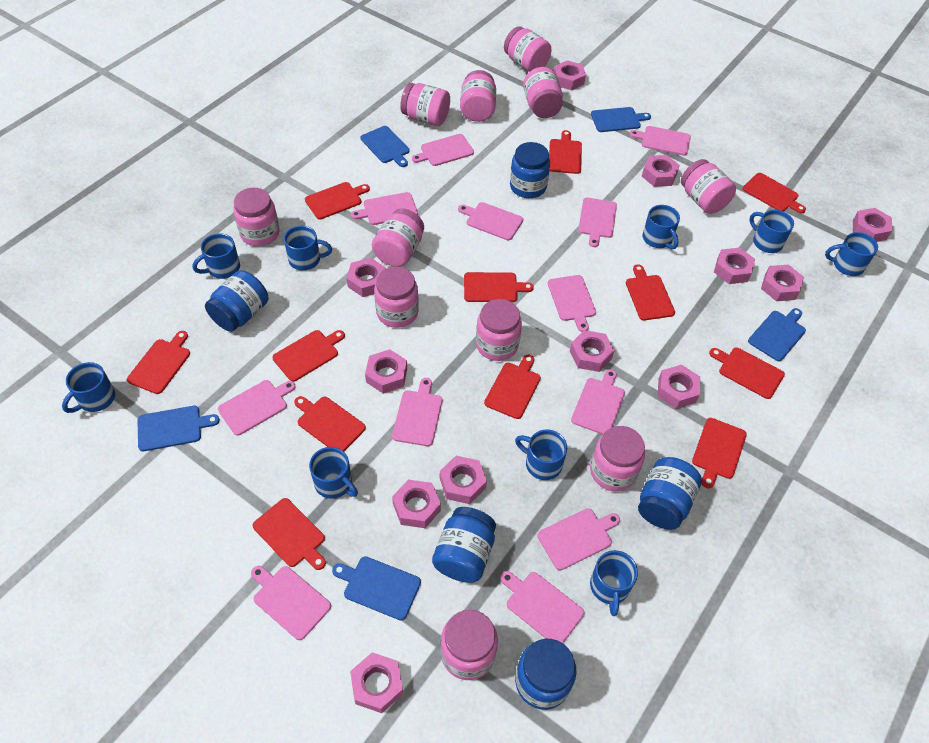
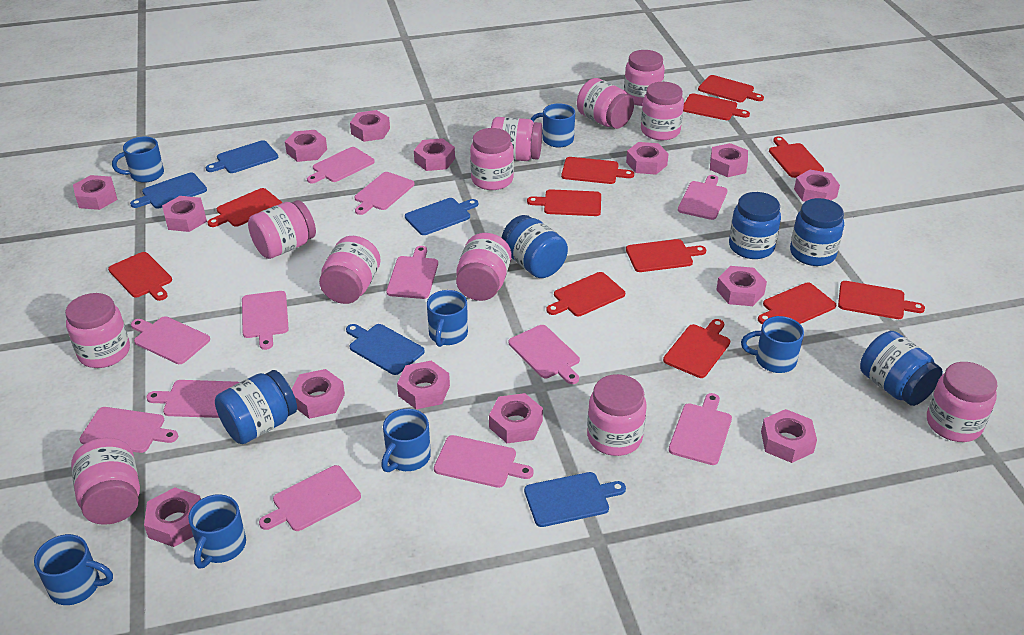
blue mug: 9 -> 7
pink jar: 11 -> 12
pink nut: 12 -> 14

